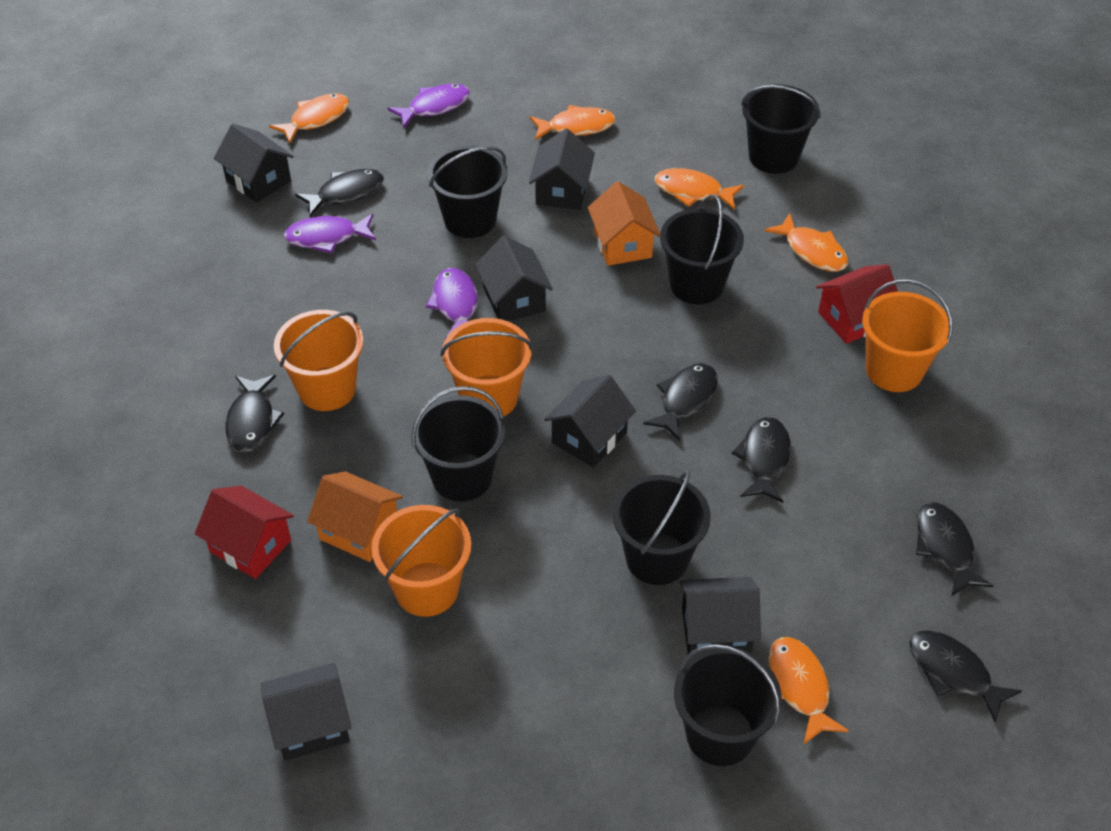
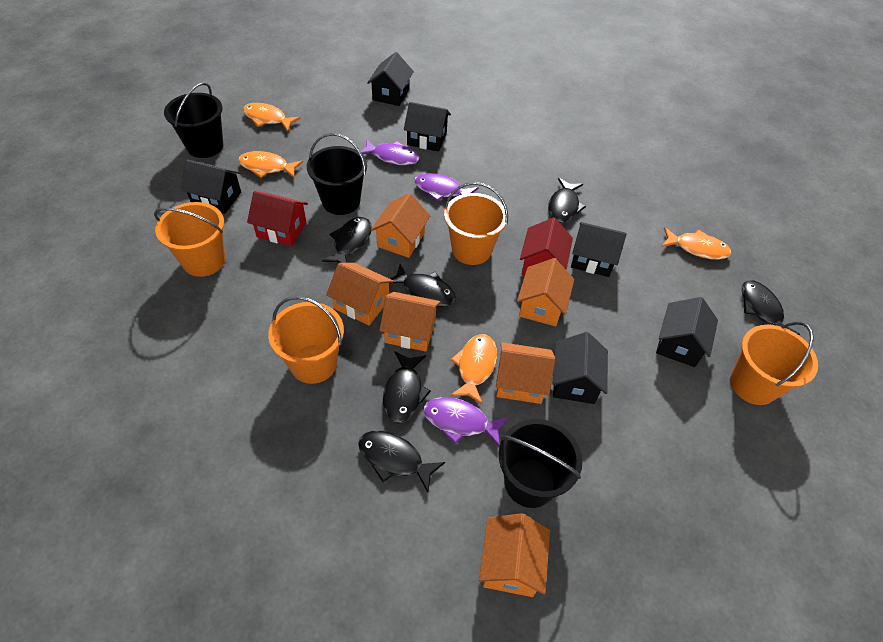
black bucket: 6 -> 3
orange fish: 5 -> 4
orange house: 2 -> 6

